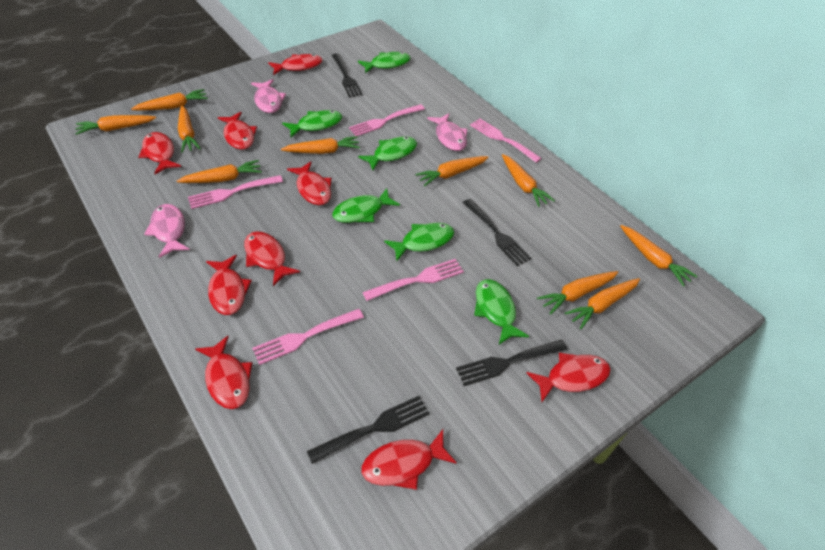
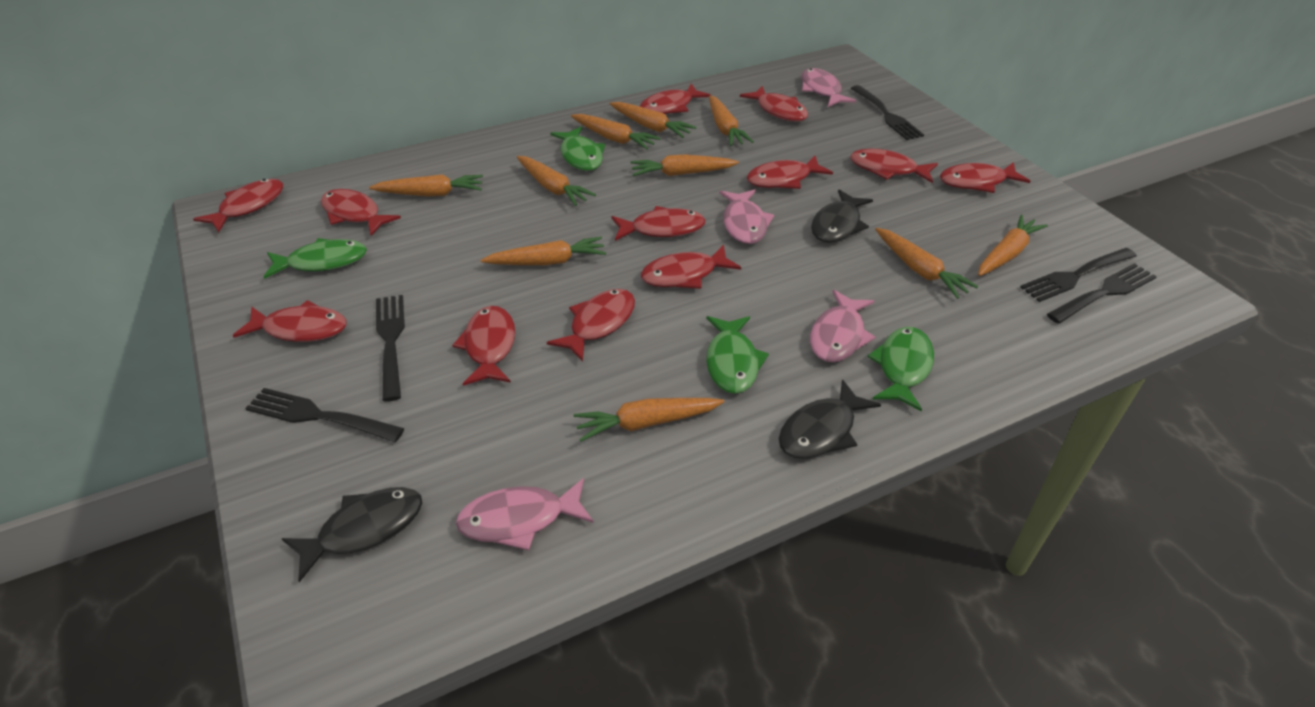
black fish: 0 -> 3
black fork: 4 -> 5
green fish: 6 -> 4
pink fish: 3 -> 4
pink fork: 5 -> 0
red fish: 9 -> 12

